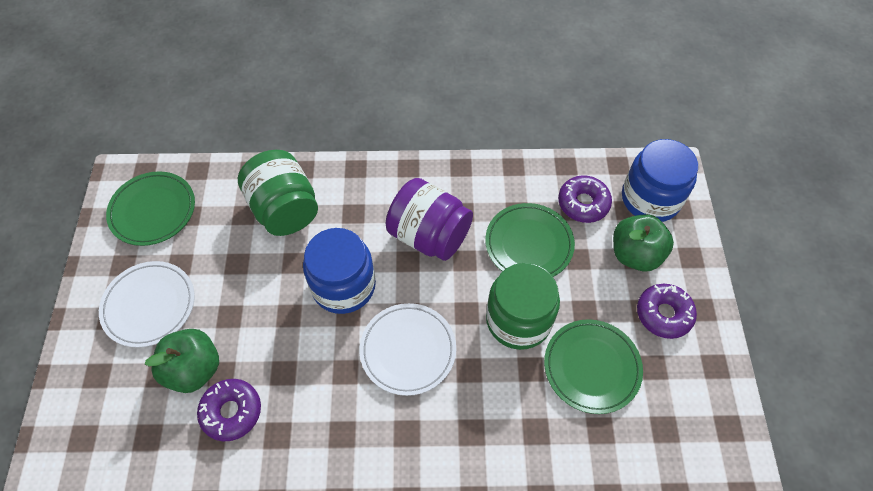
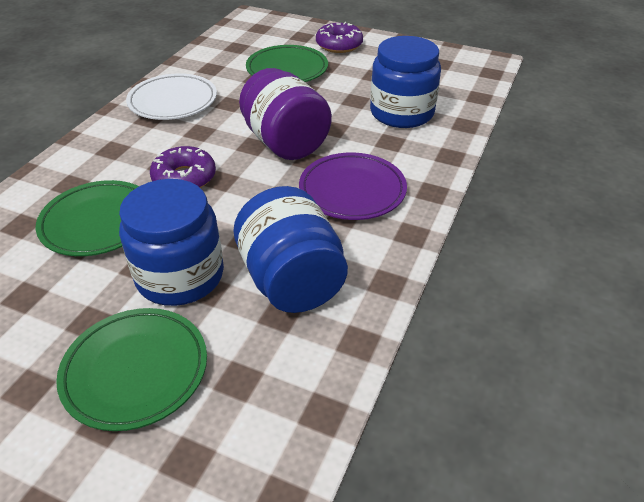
blue jar: 2 -> 3
green apple: 2 -> 0
green jar: 2 -> 0
purple donut: 3 -> 2
purple plate: 0 -> 1
white plate: 2 -> 1

